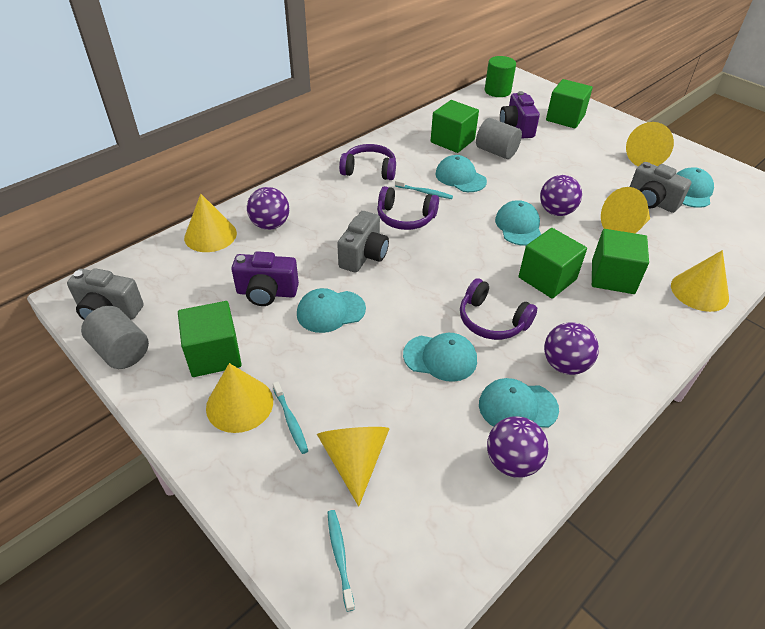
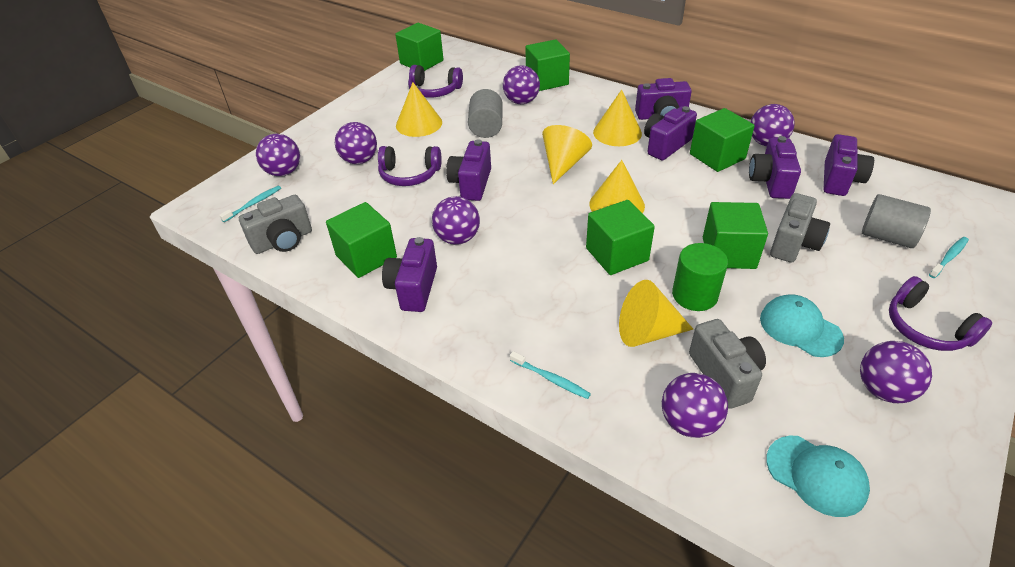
green cube: 5 -> 6
purple ball: 4 -> 7
purple camera: 2 -> 6
turquoise cap: 6 -> 2
yellow cone: 6 -> 5

